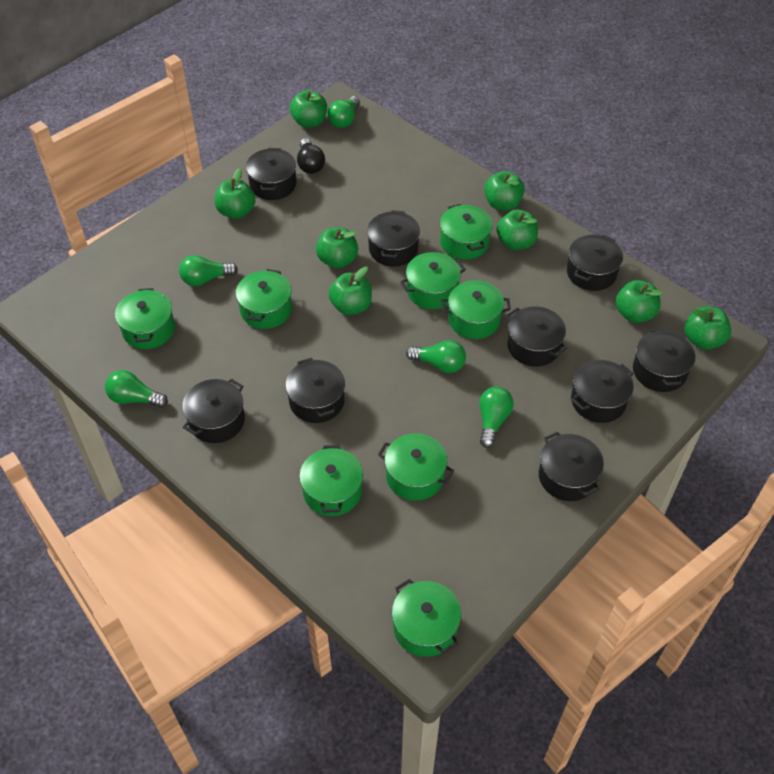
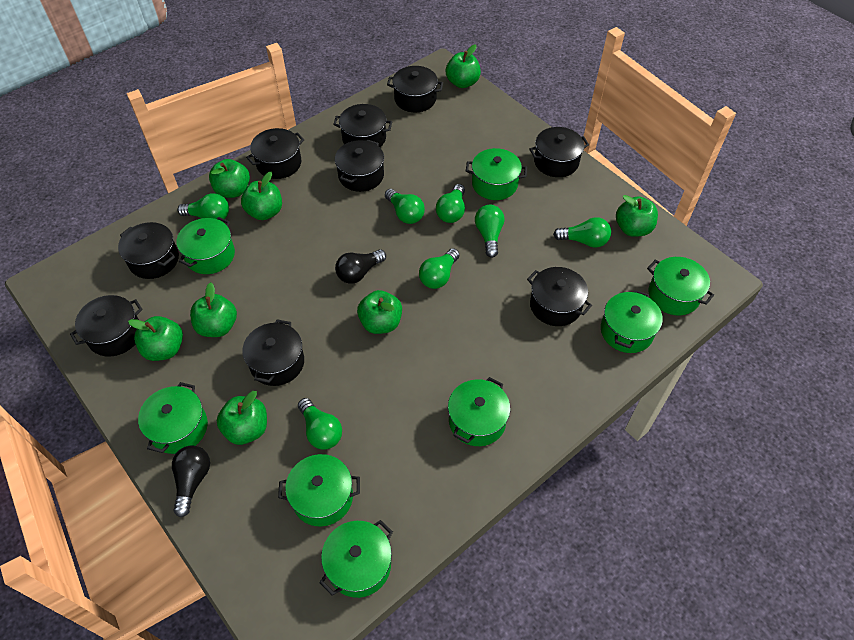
black light bulb: 1 -> 2
green light bulb: 5 -> 7

